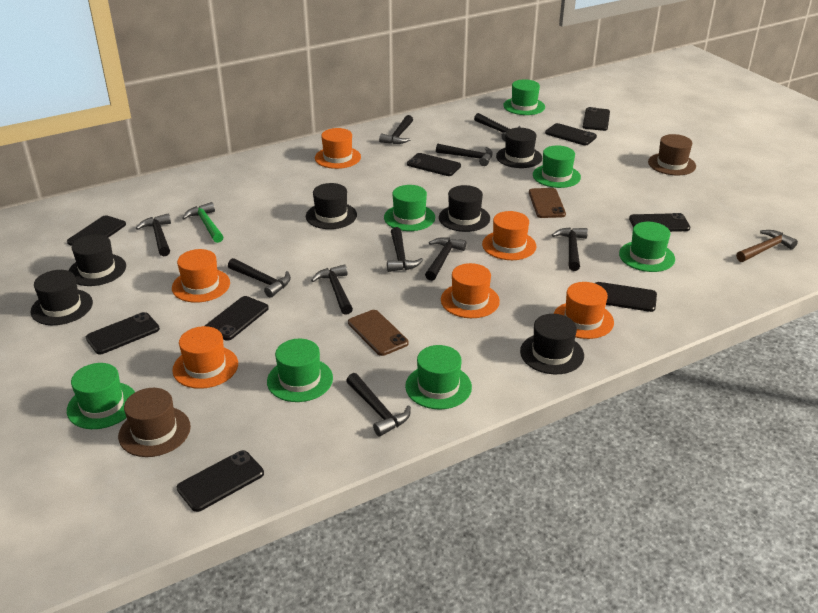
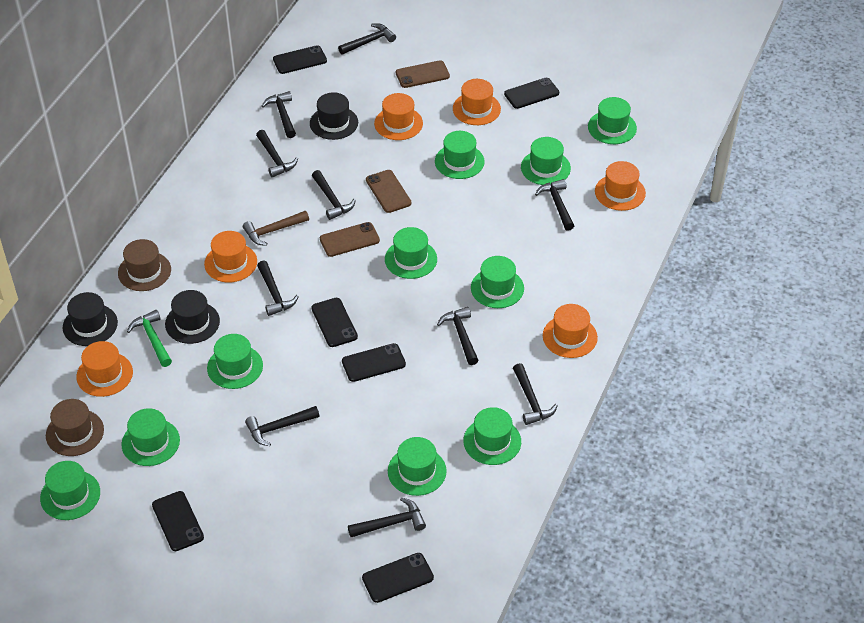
black hat: 6 -> 3
black phone: 9 -> 6
brown phone: 2 -> 3
green hat: 7 -> 10

